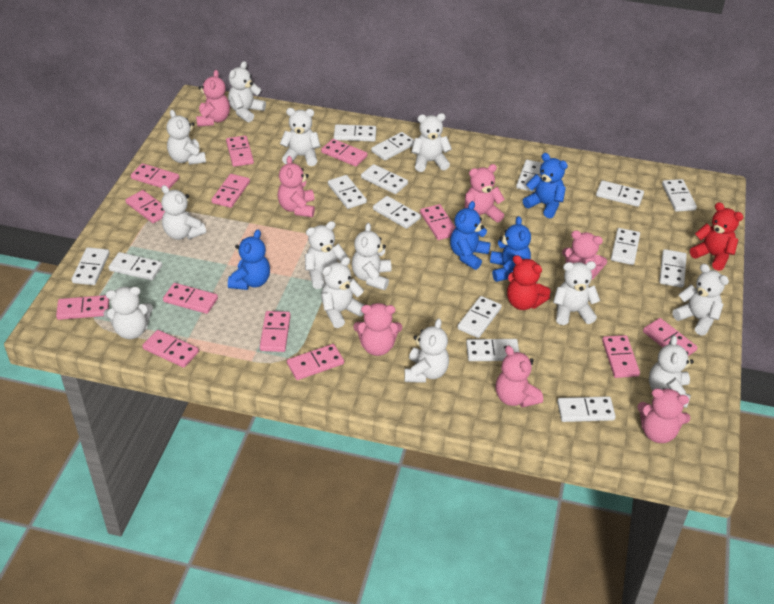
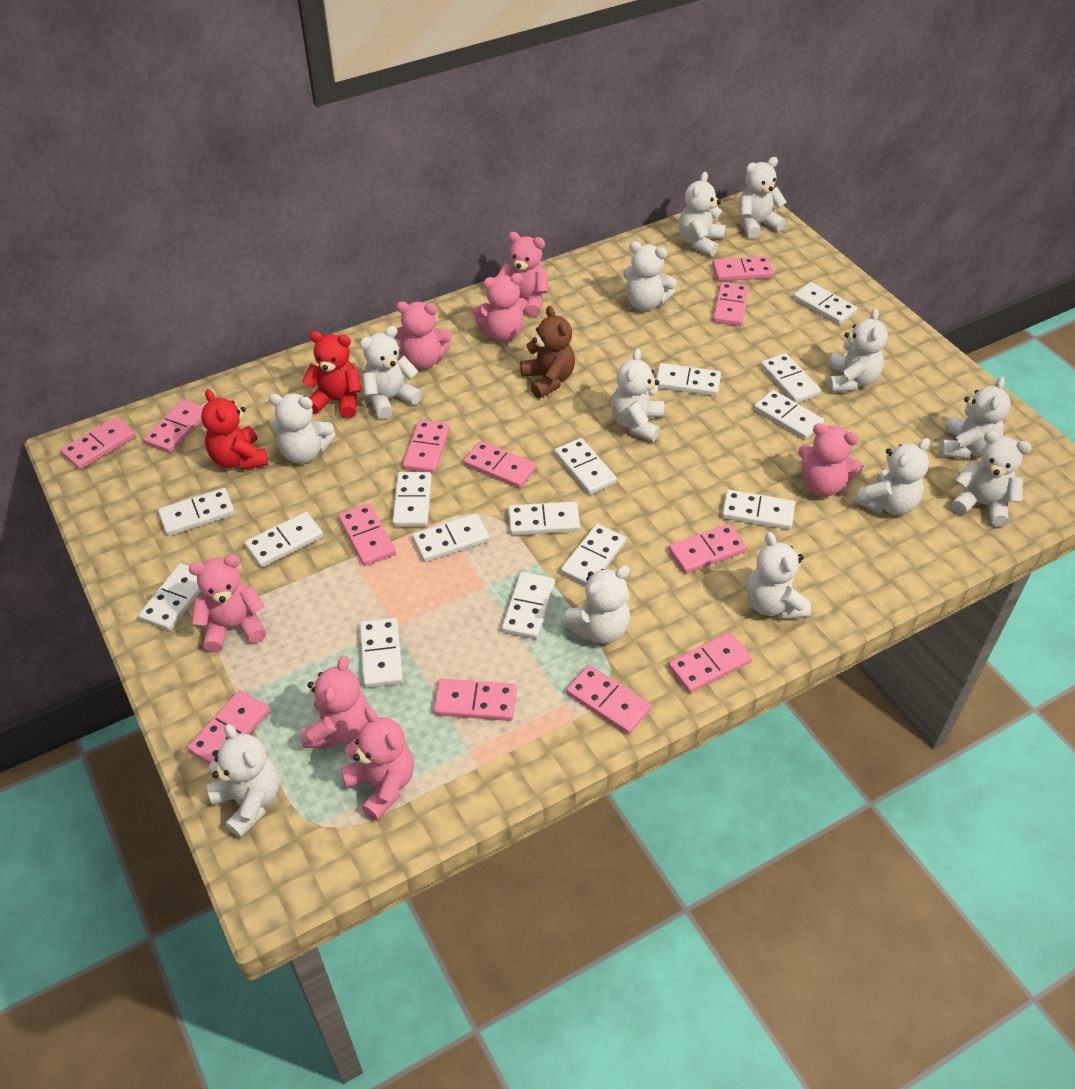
blue teddy bear: 4 -> 0
brown teddy bear: 0 -> 1
pink domino: 13 -> 12

